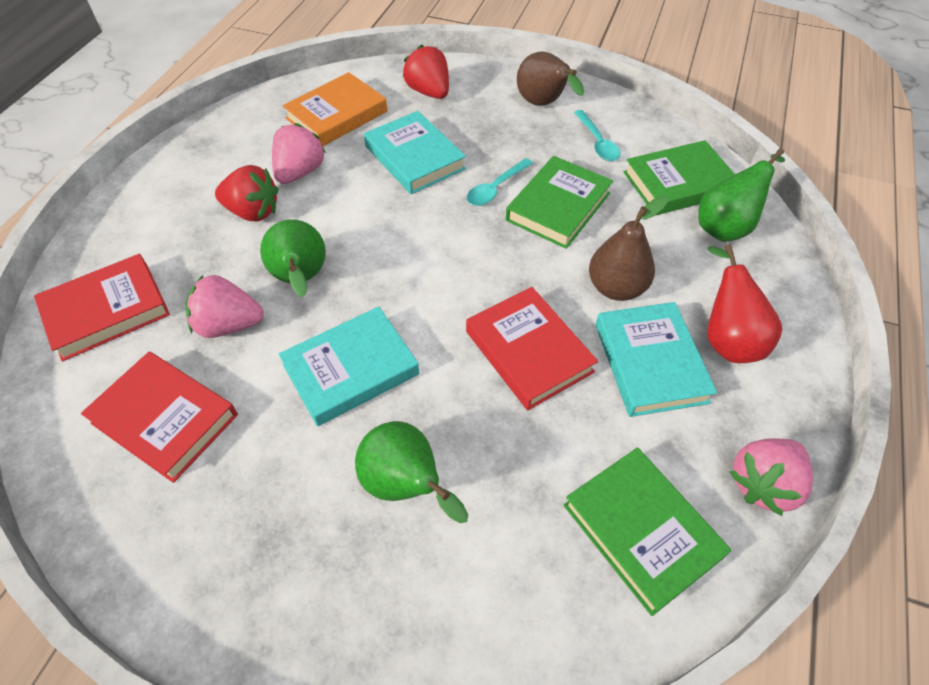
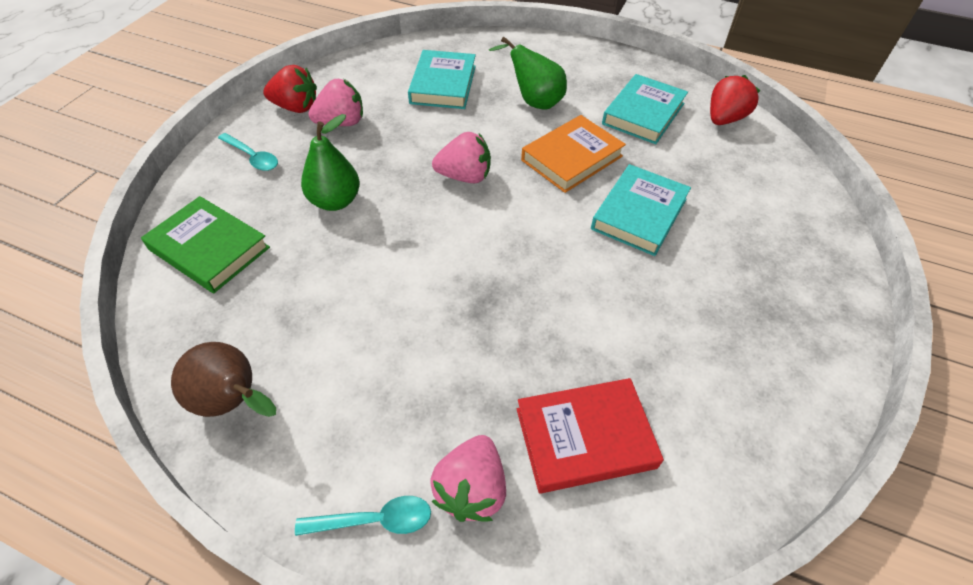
brown pear: 2 -> 1
green book: 3 -> 1
green pear: 3 -> 2
red book: 3 -> 1
red pear: 1 -> 0

